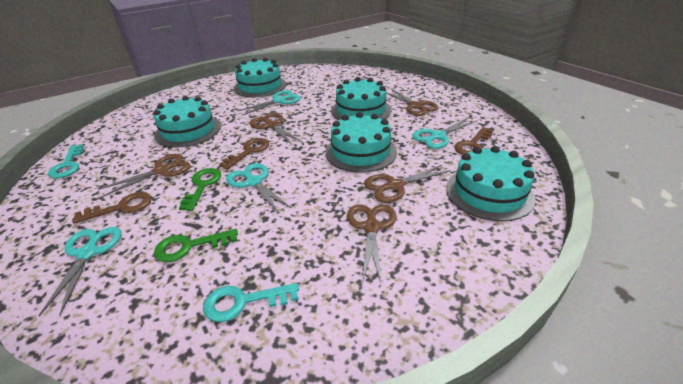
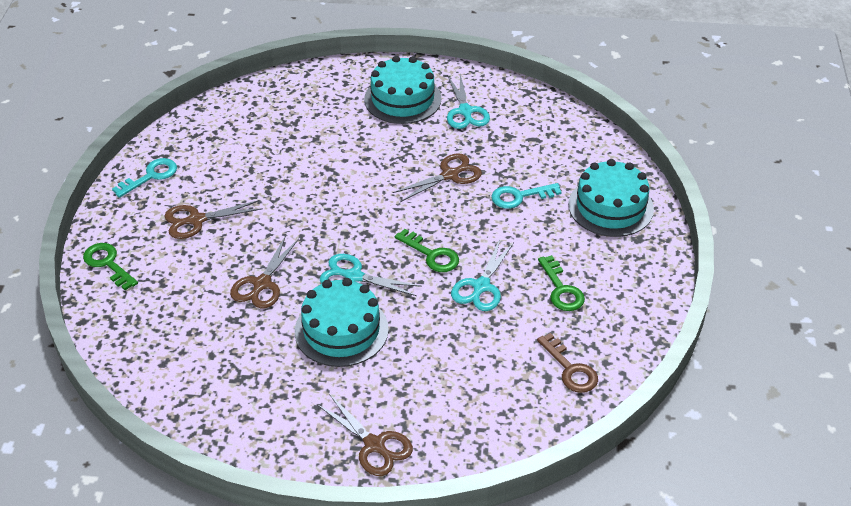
brown key: 3 -> 1
brown scissors: 5 -> 4
green key: 2 -> 3
turquoise cake: 5 -> 3
turquoise scissors: 4 -> 3

